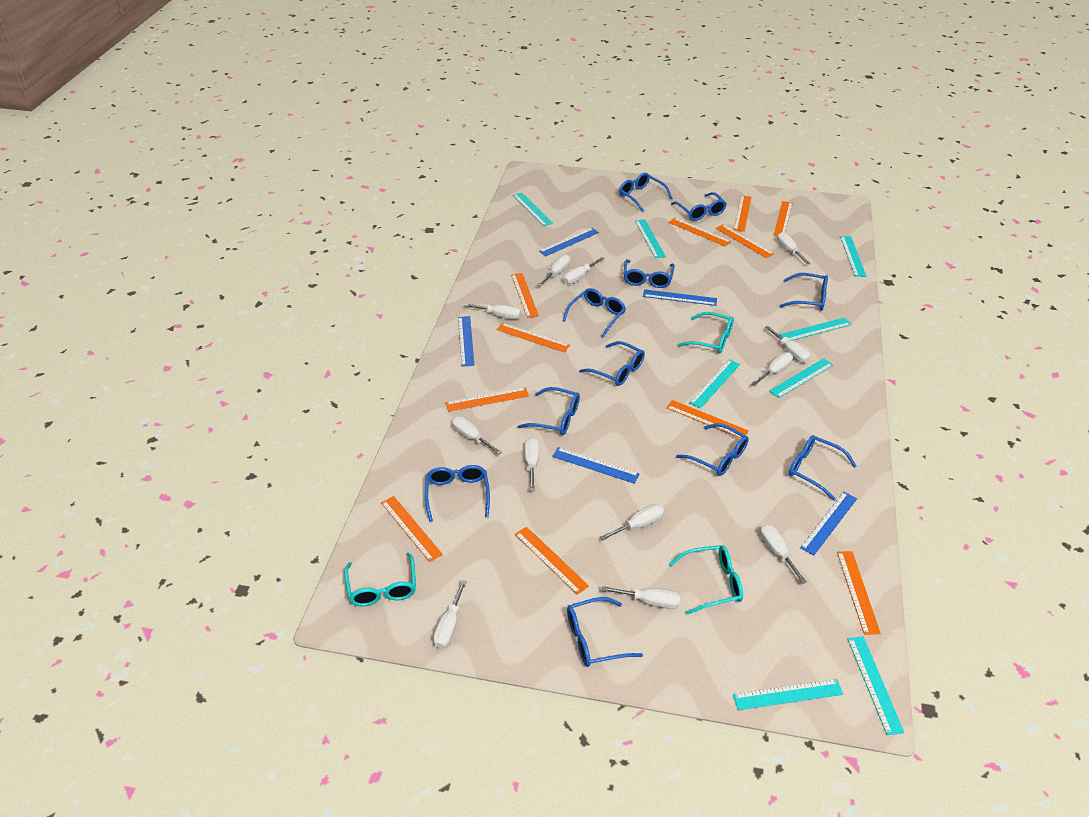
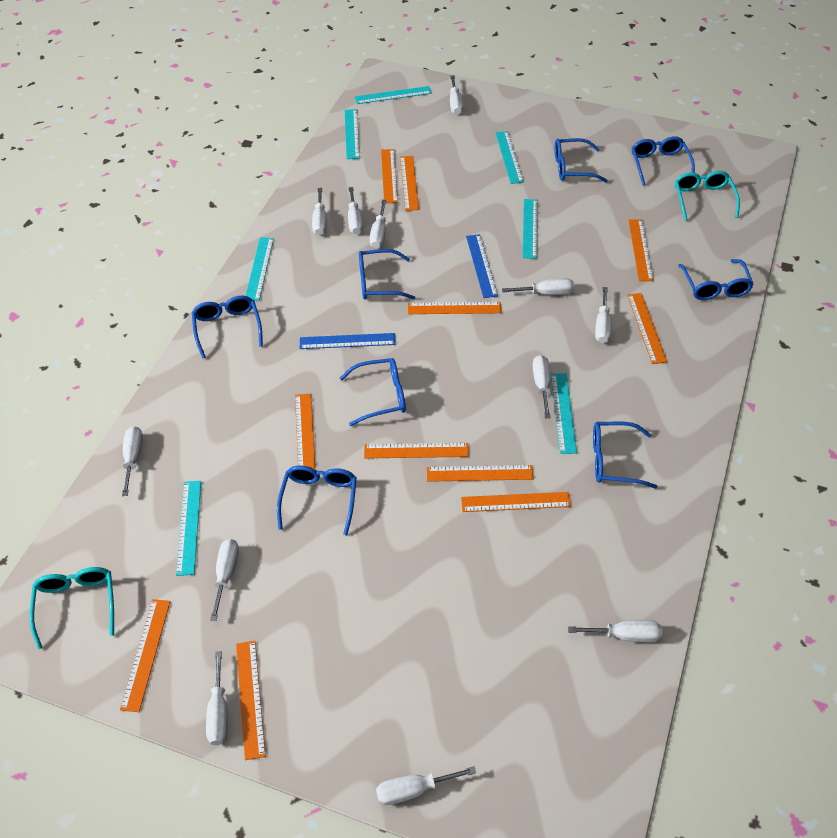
blue glasses: 11 -> 8
blue ruler: 5 -> 2
turquoise glasses: 3 -> 2
turquoise ruler: 8 -> 7

